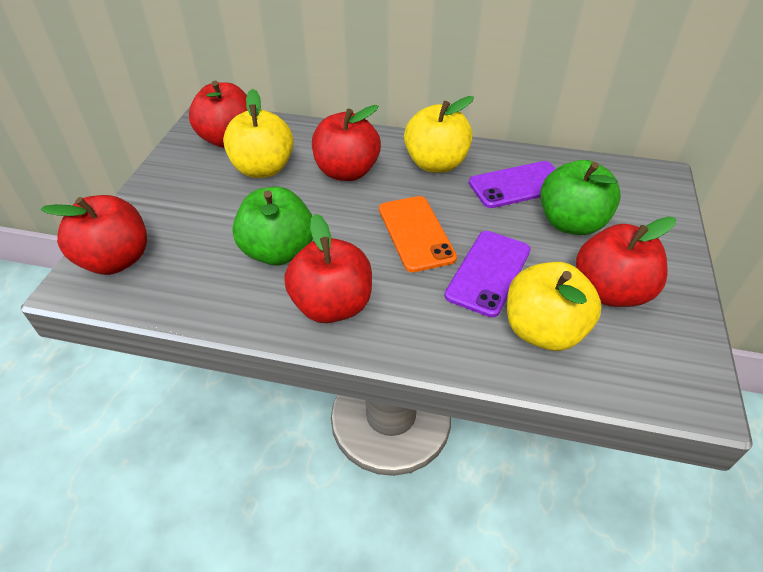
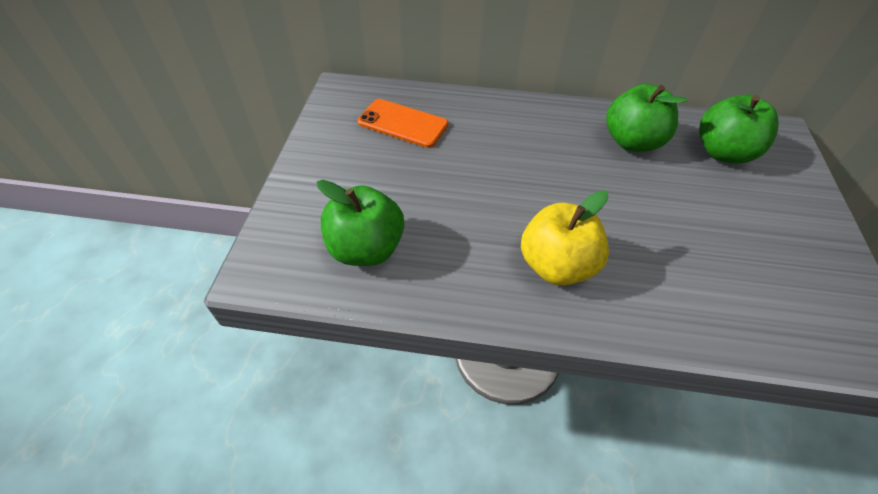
green apple: 2 -> 3
purple phone: 2 -> 0
red apple: 5 -> 0
yellow apple: 3 -> 1

